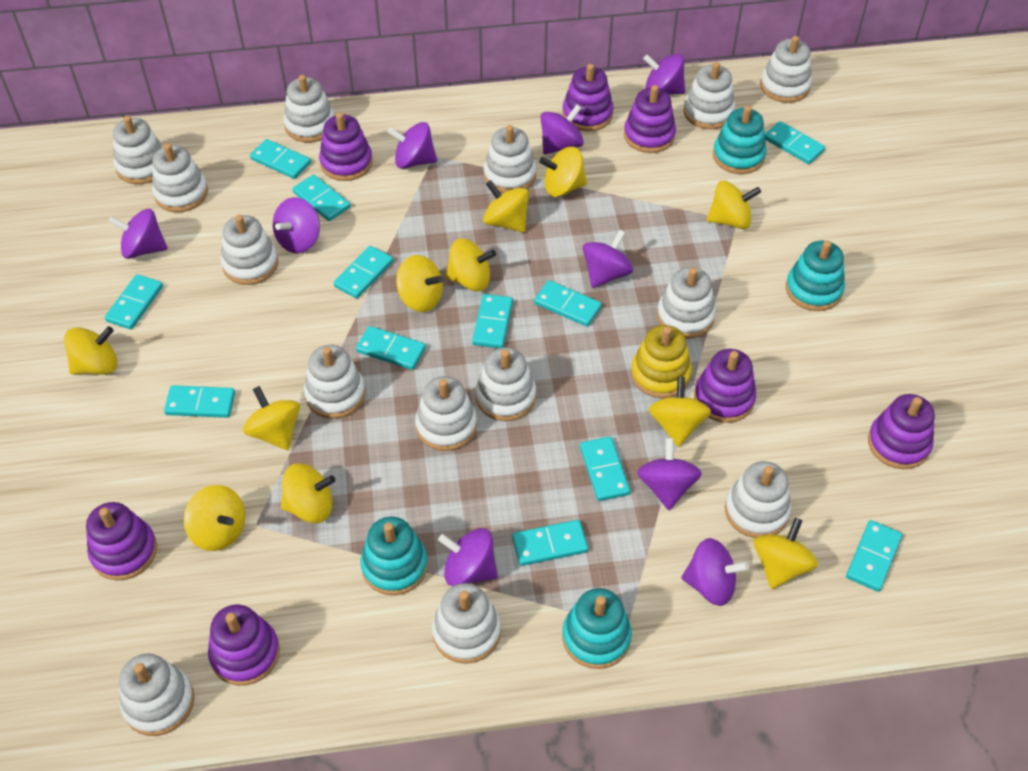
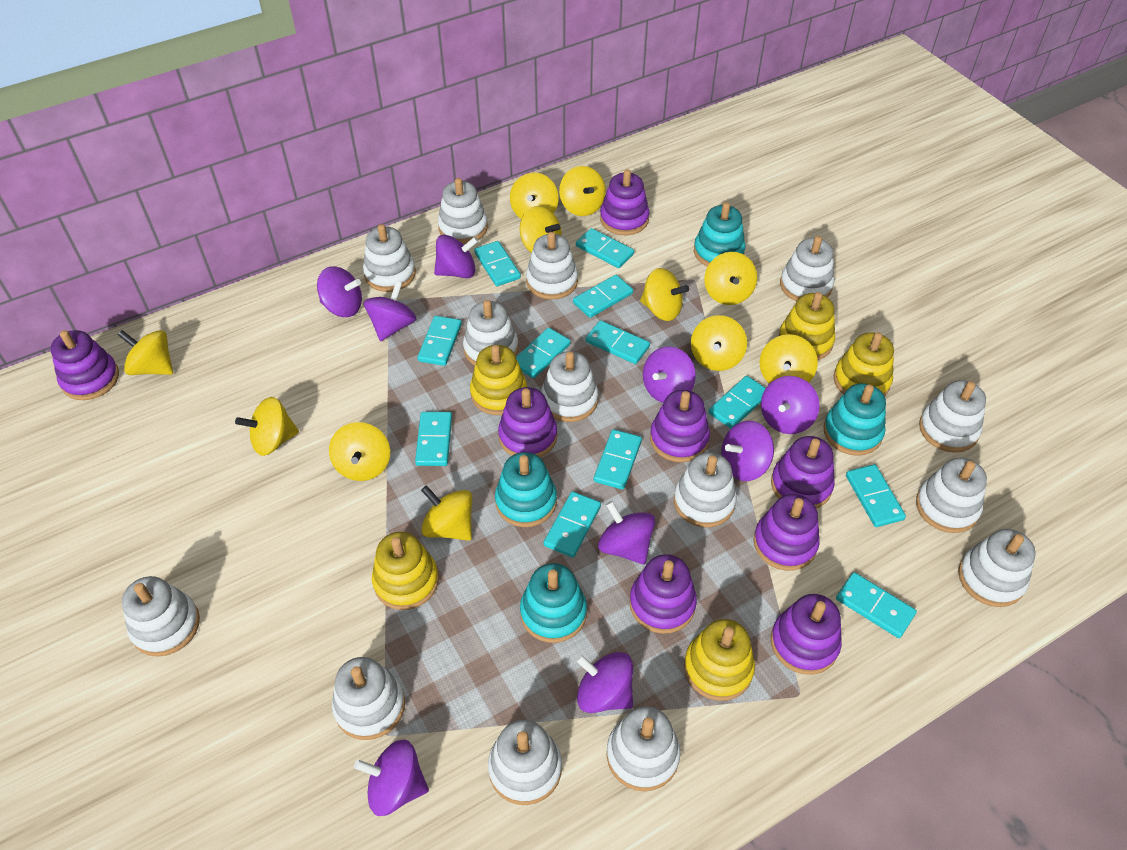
purple stacking toy: 7 -> 8
yellow stacking toy: 1 -> 5

